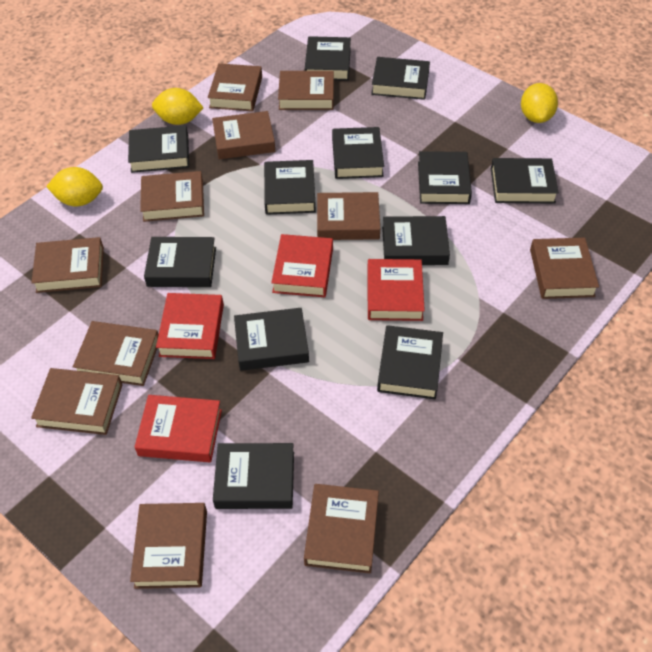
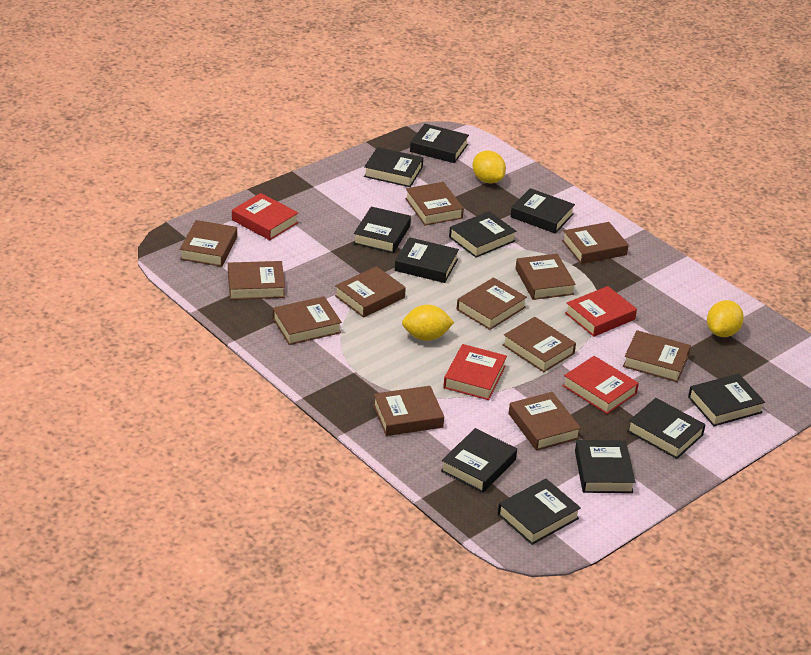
black book: 12 -> 11
brown book: 11 -> 12

